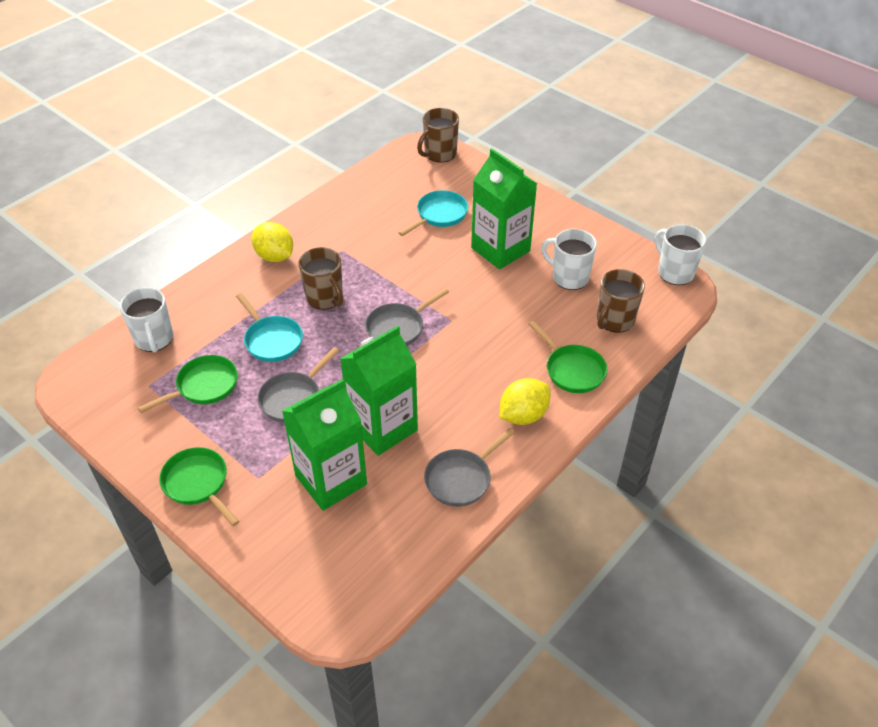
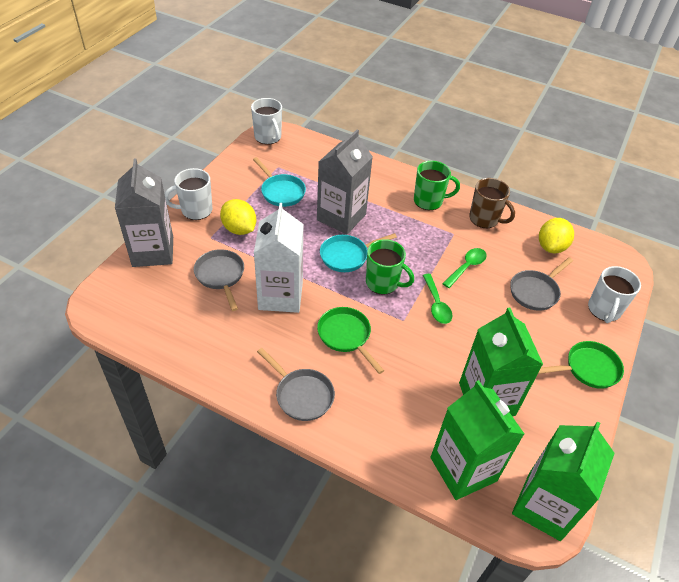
brown mug: 3 -> 1
green mug: 0 -> 2
green pan: 3 -> 2
green spoon: 0 -> 2
grey carton: 0 -> 2
white carton: 0 -> 1

